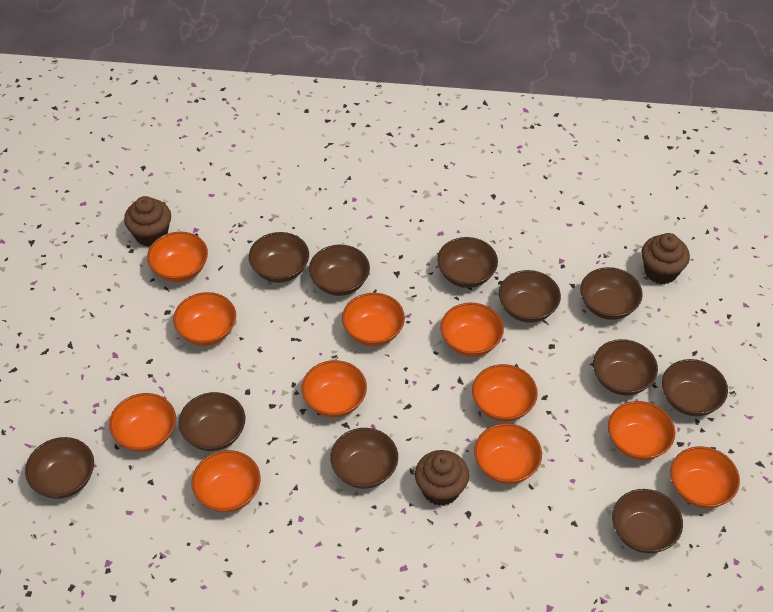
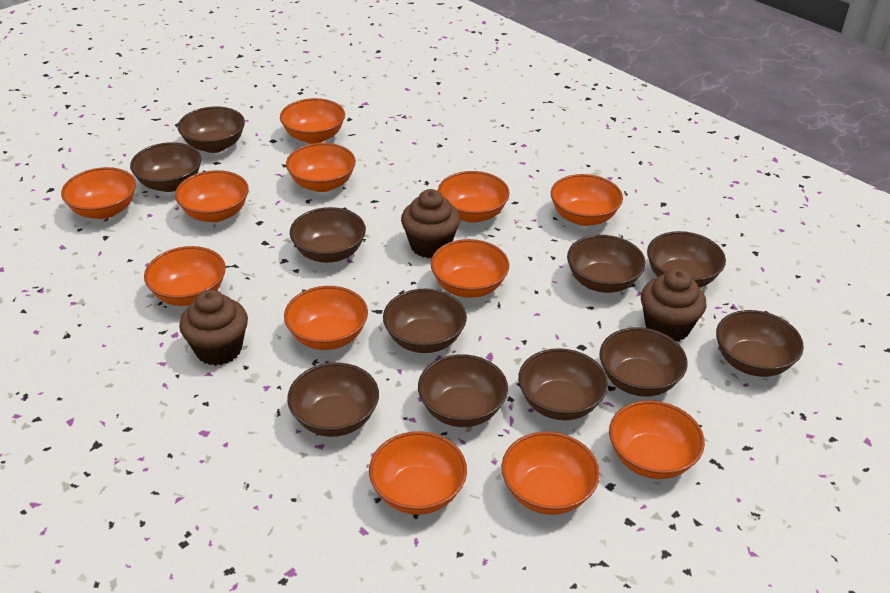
orange bowl: 11 -> 12

